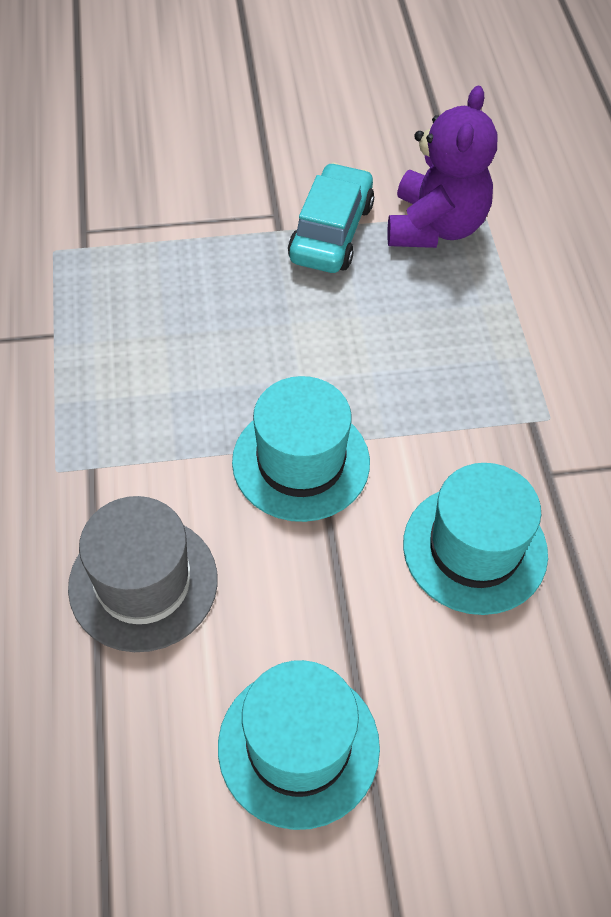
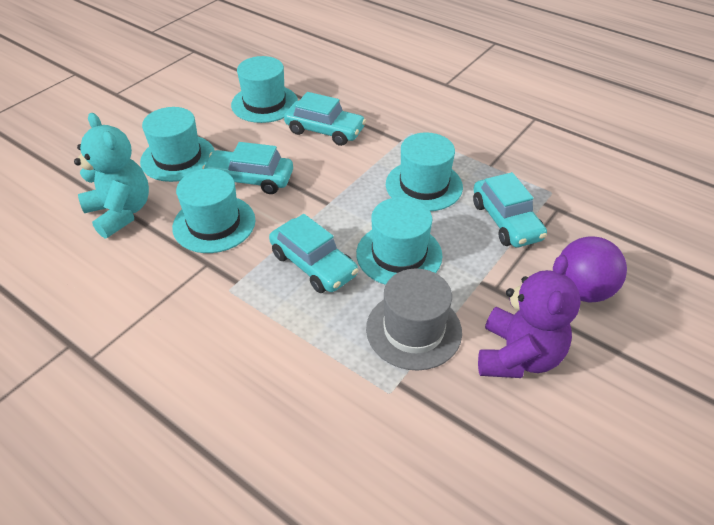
purple ball: 0 -> 1
turquoise car: 1 -> 4
turquoise hat: 3 -> 5
turquoise teddy bear: 0 -> 1

